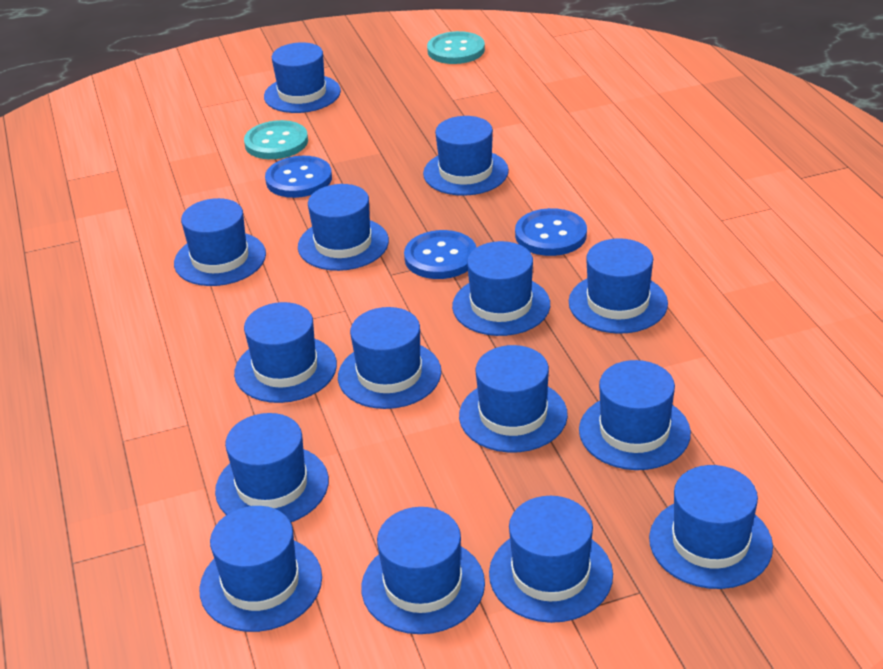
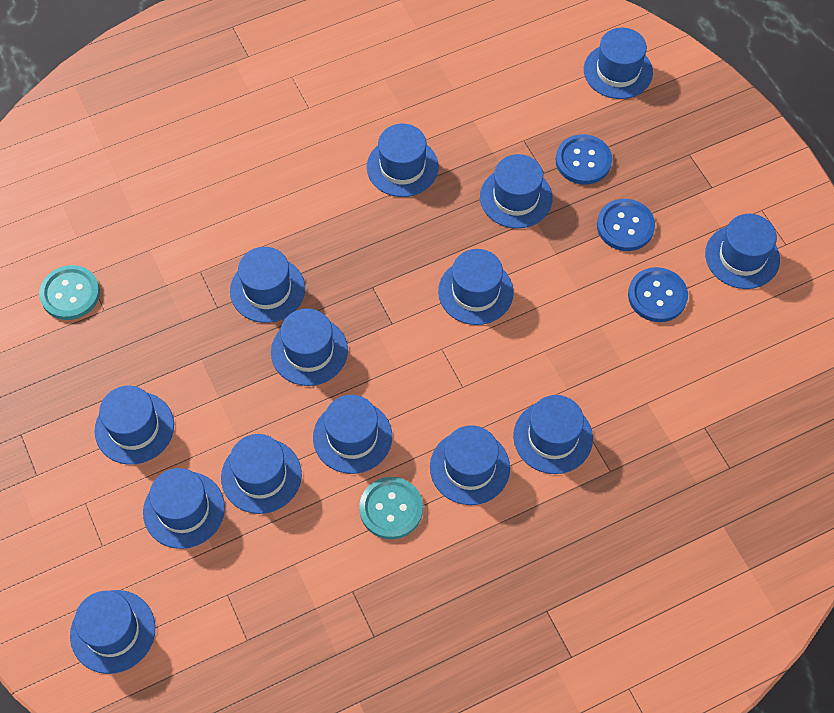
blue hat: 15 -> 14

